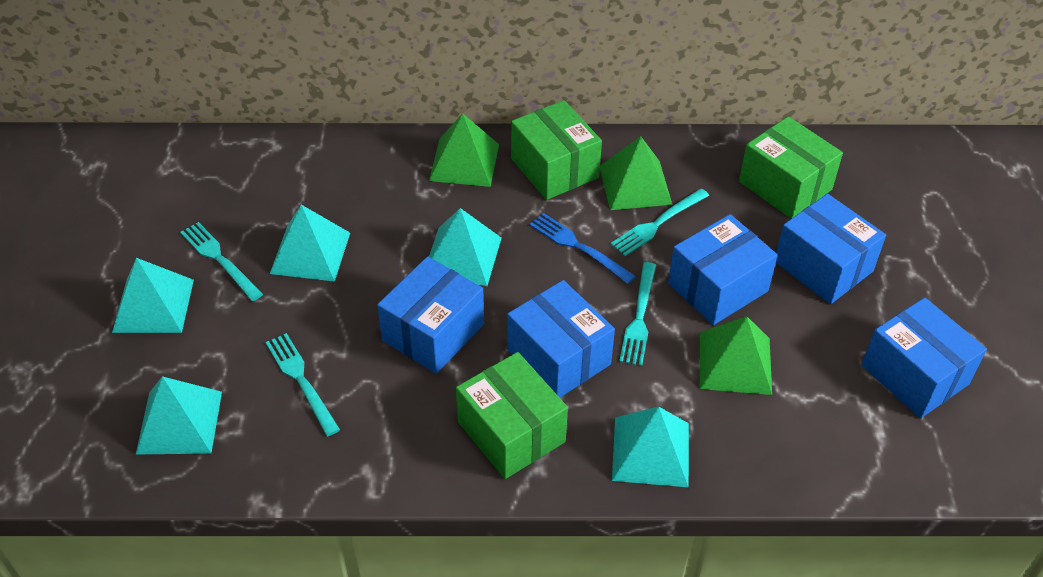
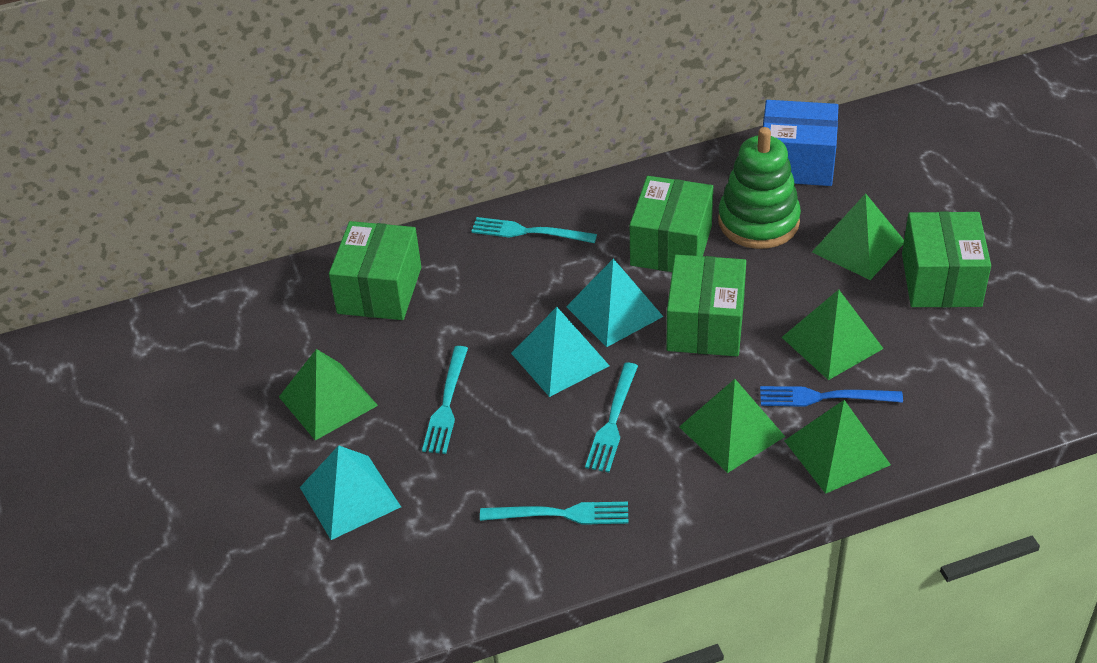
blue box: 5 -> 1
green box: 3 -> 4
green pyramid: 3 -> 5
green stacking toy: 0 -> 1
turquoise pyramid: 5 -> 3

